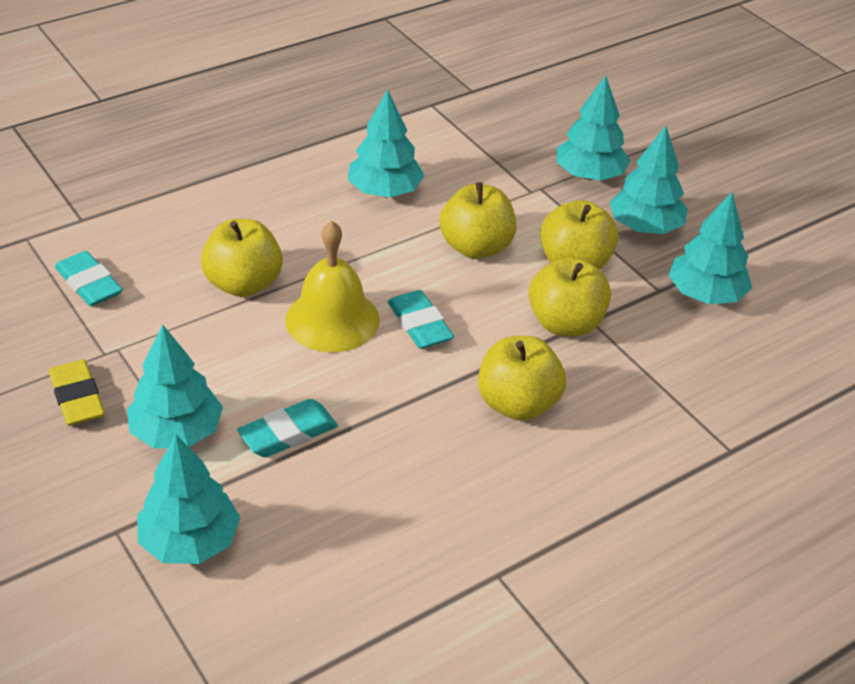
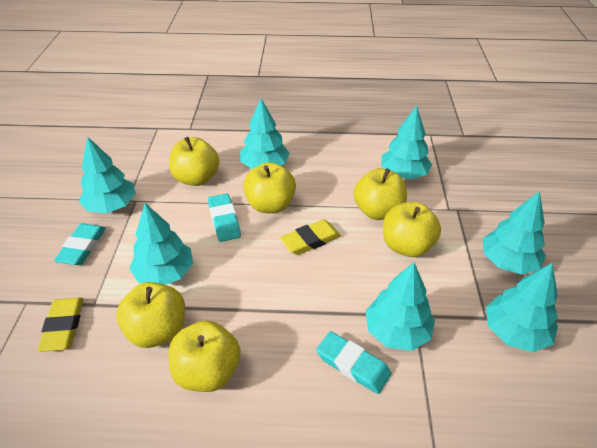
turquoise tree: 6 -> 7
yellow apple: 5 -> 6
yellow bell: 1 -> 0
yellow eraser: 1 -> 2

